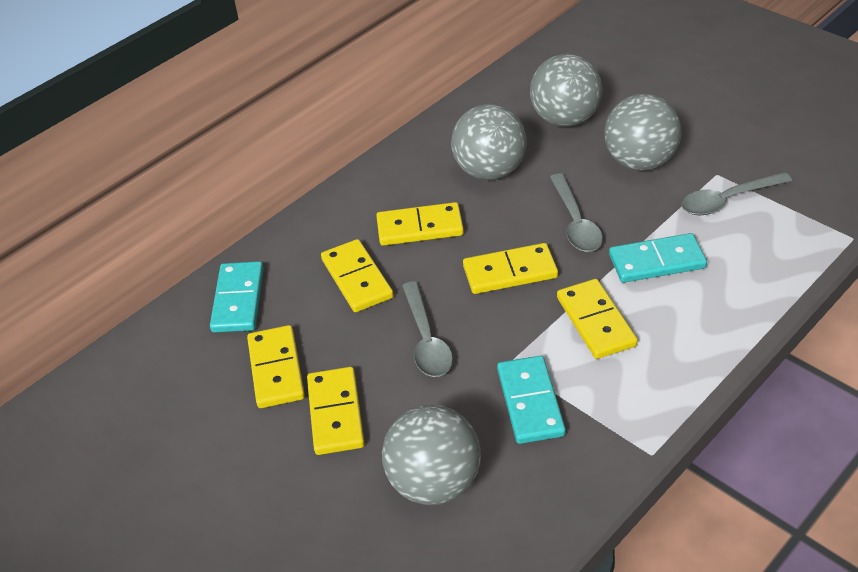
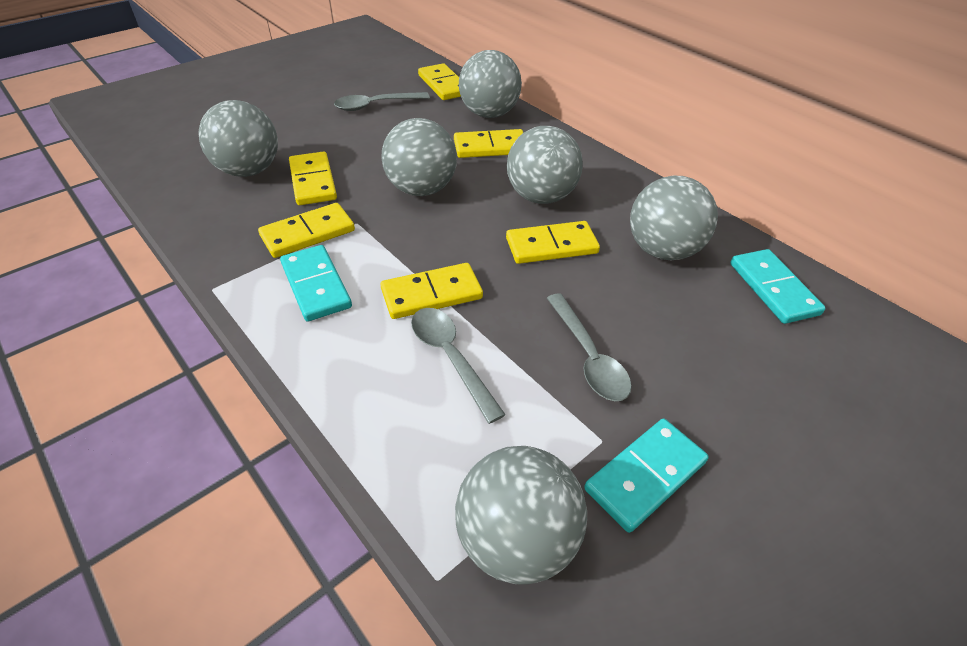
grey ball: 4 -> 6

